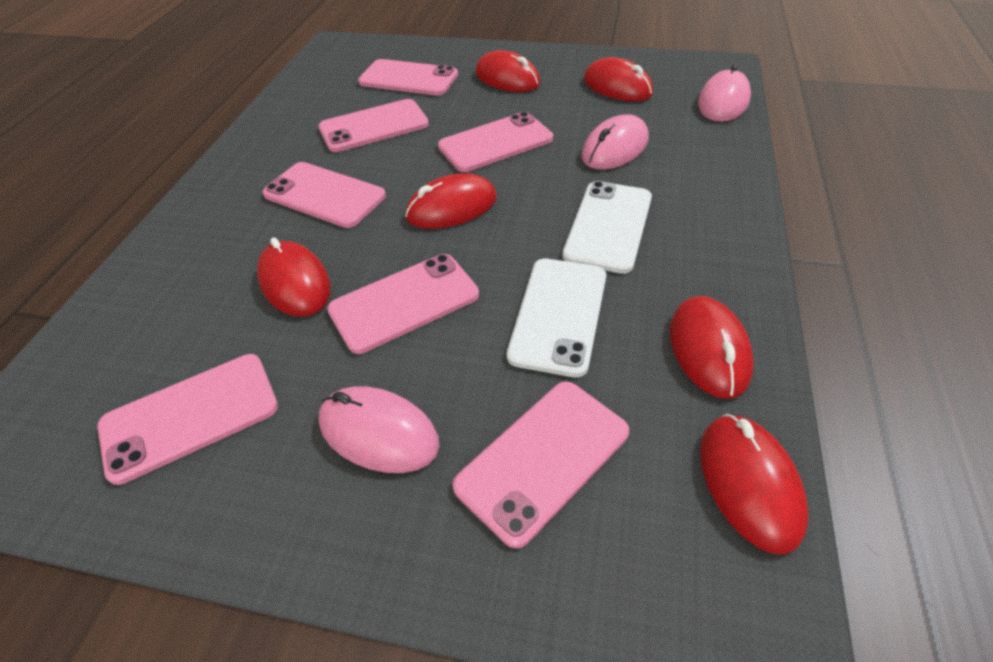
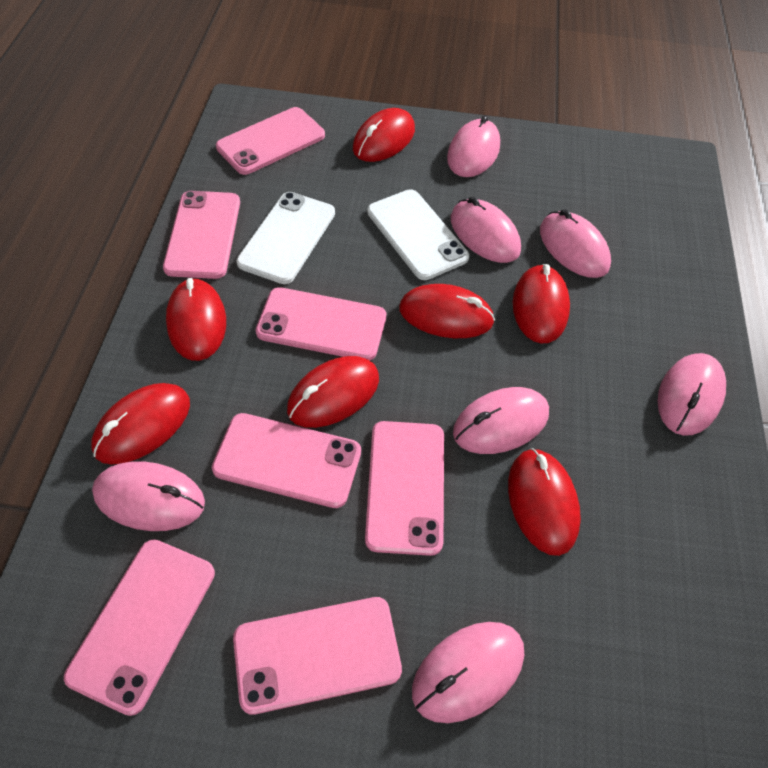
pink mouse: 3 -> 7
red mouse: 6 -> 7

